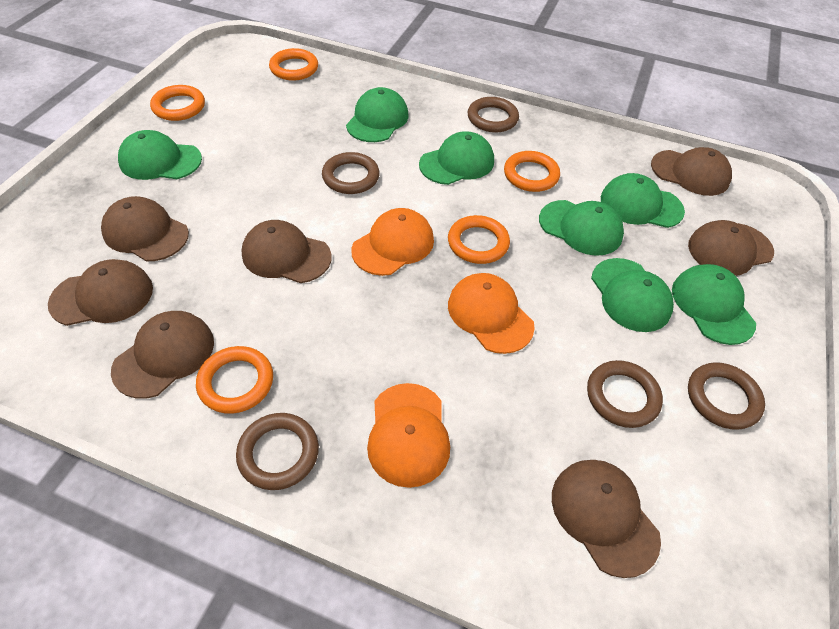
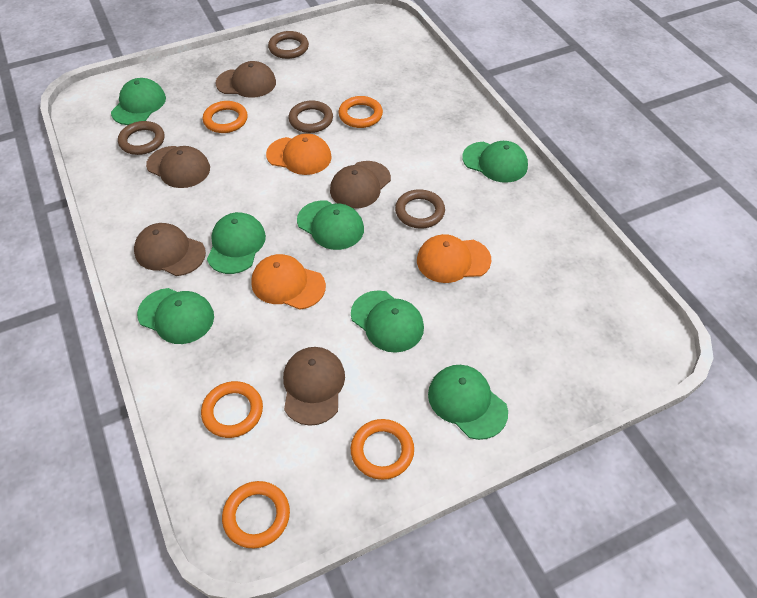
brown cap: 7 -> 5
brown ring: 5 -> 4

